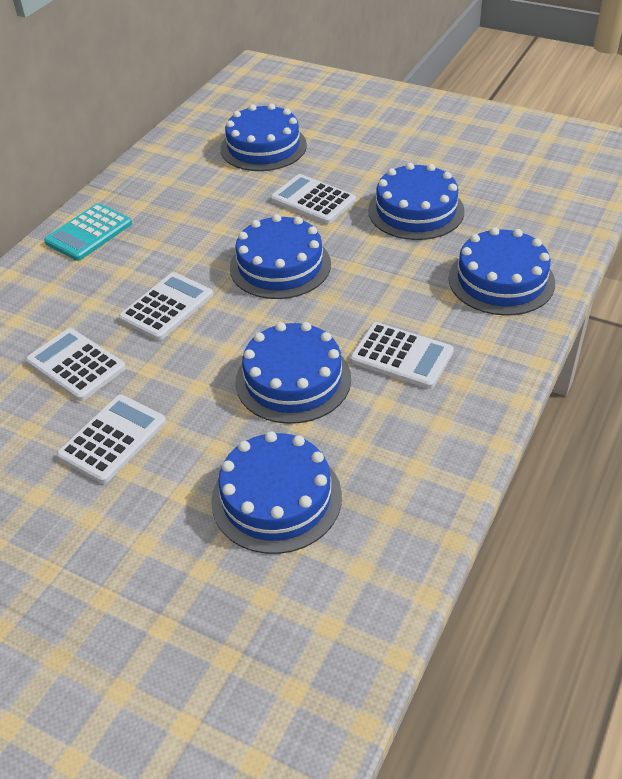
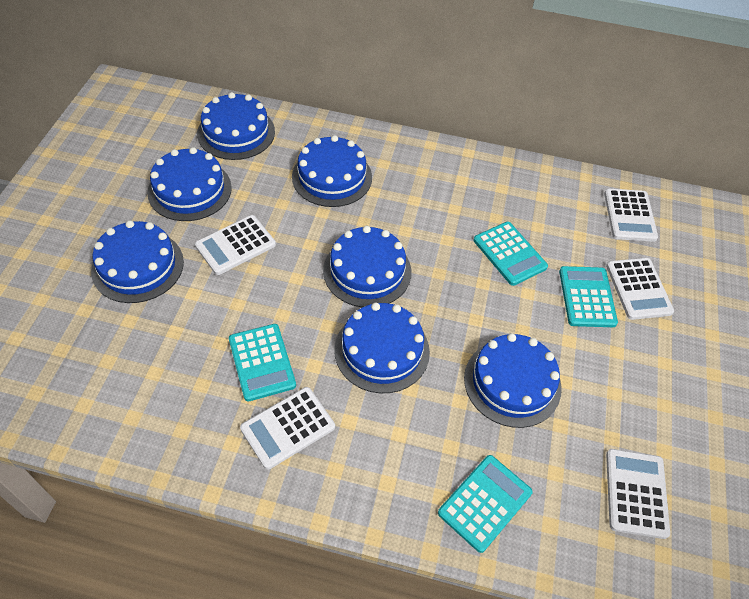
blue cake: 6 -> 7
turquoise calculator: 1 -> 4

